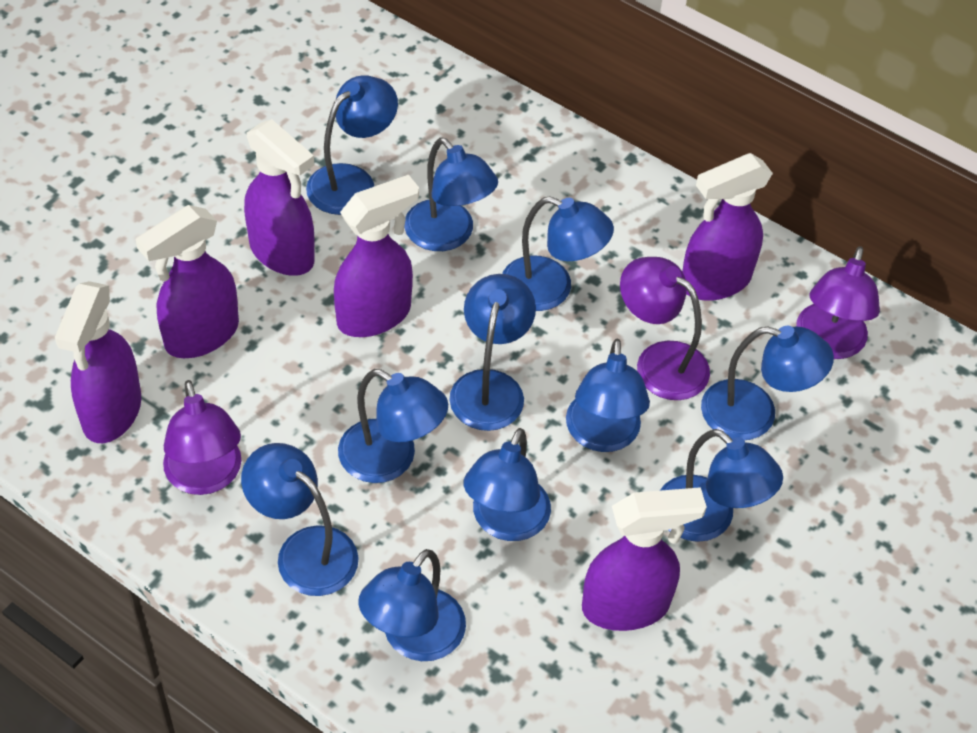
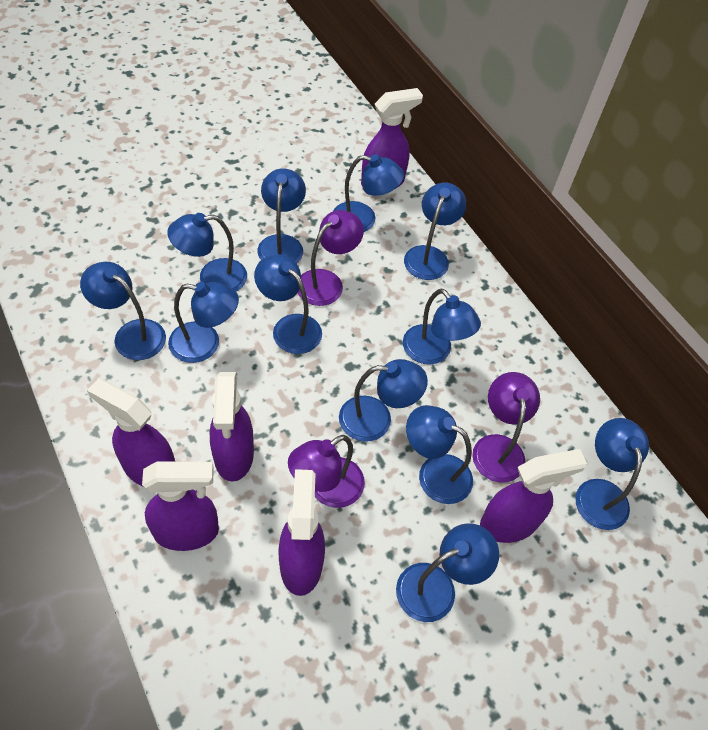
blue lamp: 11 -> 12

